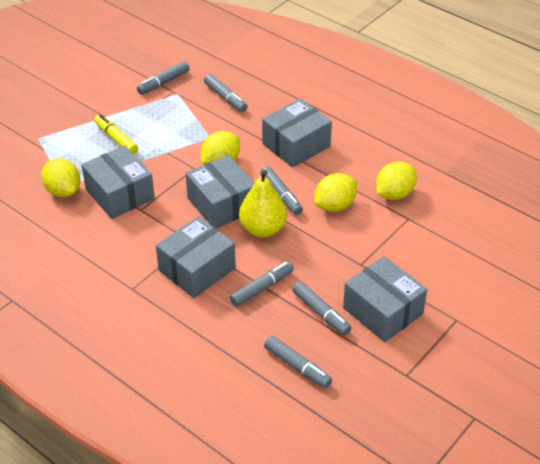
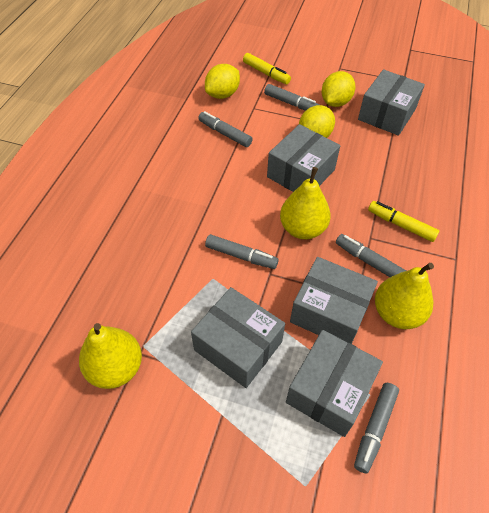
grey marker: 6 -> 5
yellow lemon: 4 -> 3
yellow marker: 1 -> 2
yellow pear: 1 -> 3

